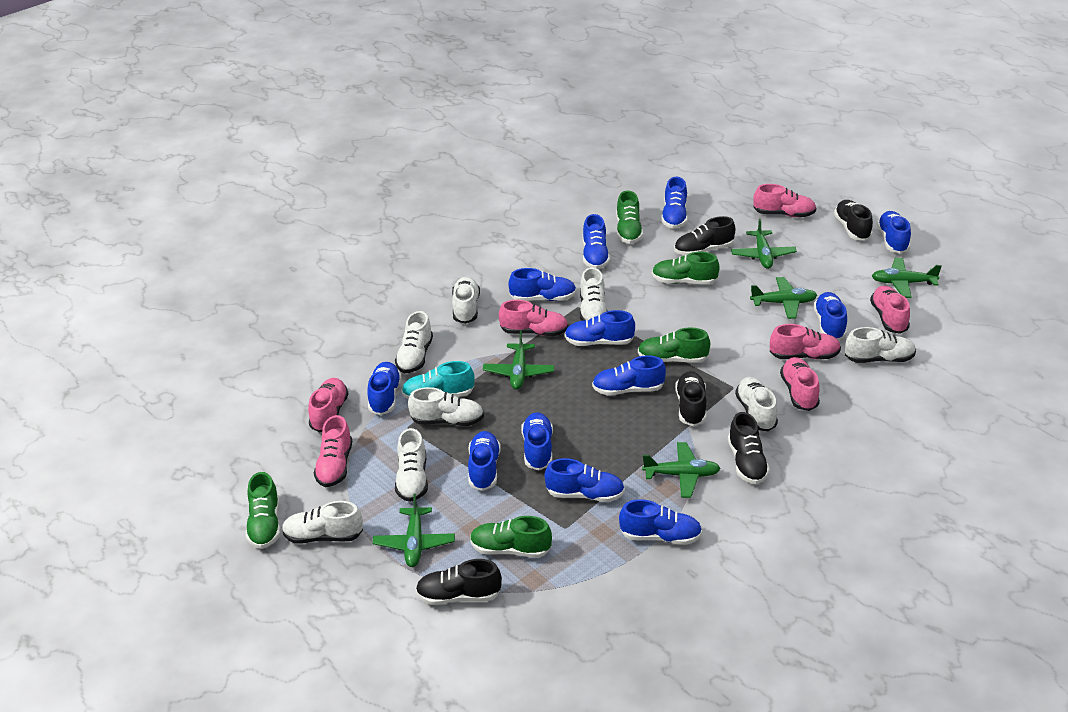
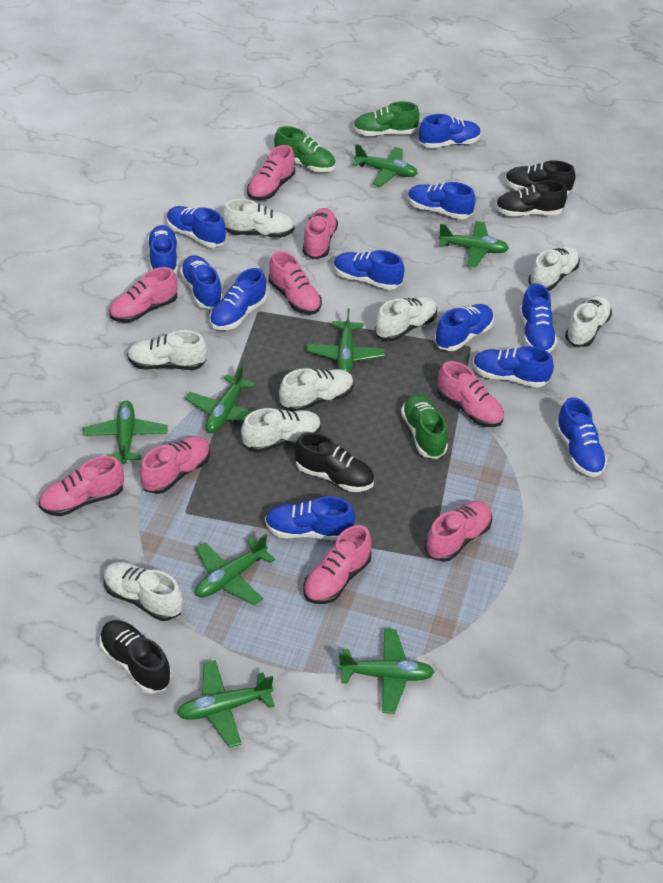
black shoe: 5 -> 4
green plane: 6 -> 8
green shoe: 5 -> 3
pink shoe: 7 -> 9
turquoise shoe: 1 -> 0

